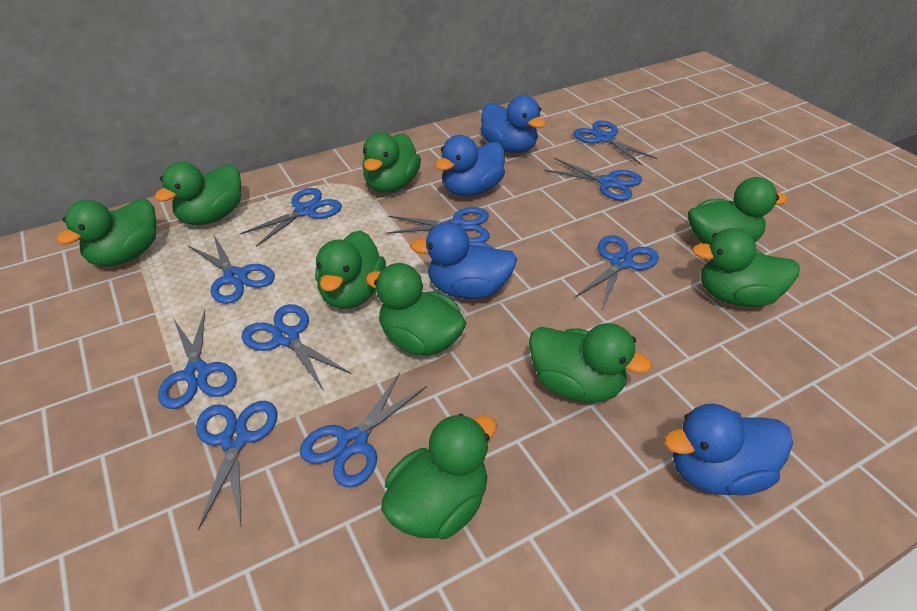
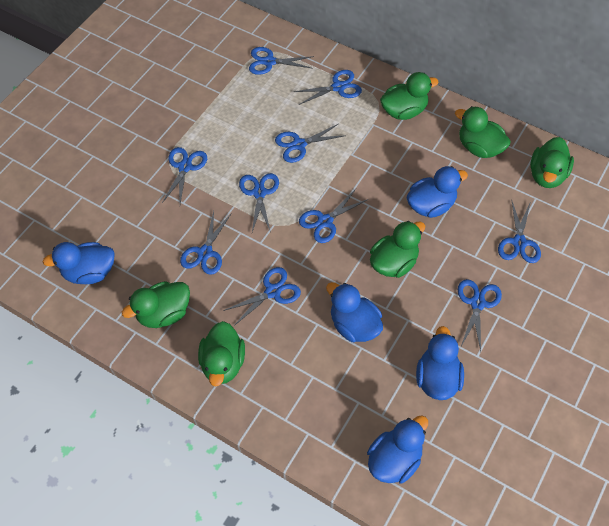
blue duck: 4 -> 5
green duck: 9 -> 6

